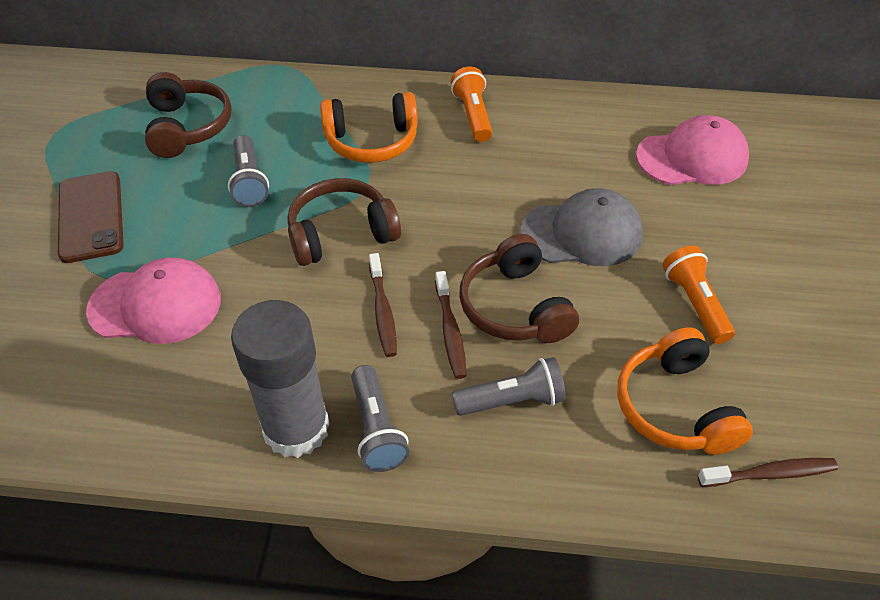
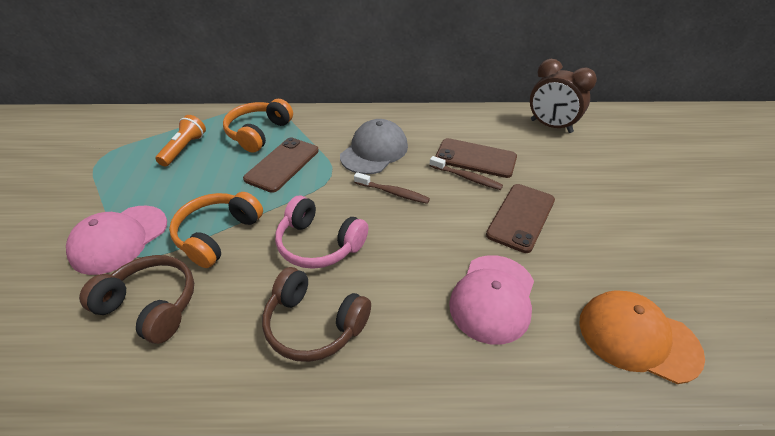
brown clock: 0 -> 1
brown headphones: 3 -> 2
brown phone: 1 -> 3
brown toothbrush: 3 -> 2
grey flashlight: 3 -> 0
grey glue stick: 1 -> 0
orange cap: 0 -> 1
orange flashlight: 2 -> 1
pink headphones: 0 -> 1

